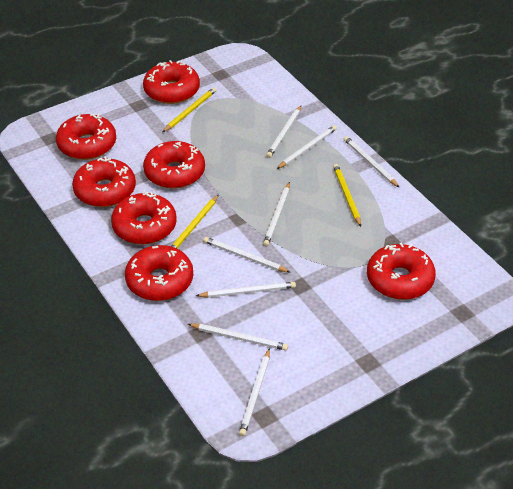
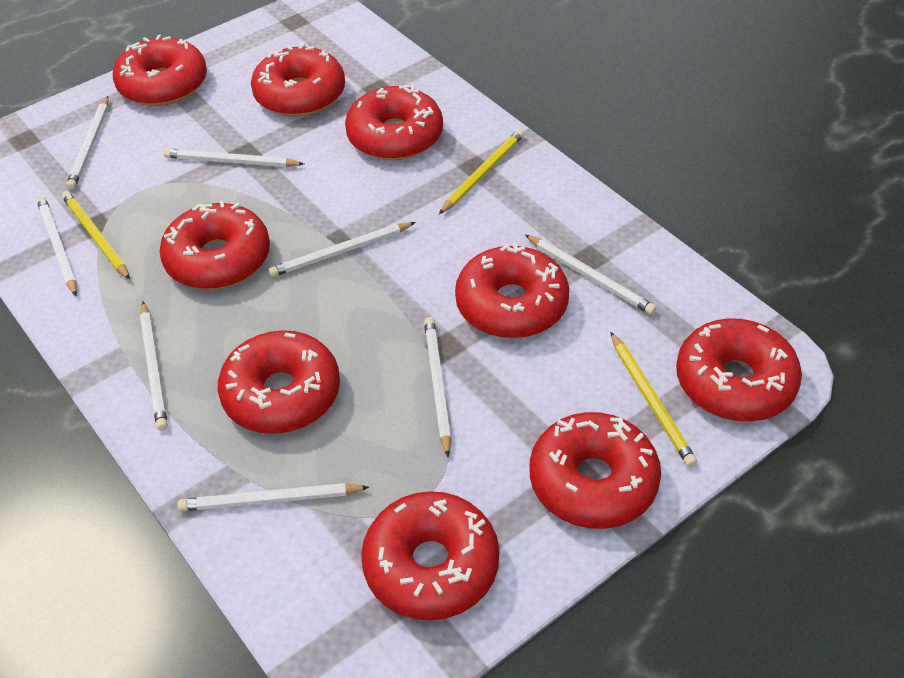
red donut: 7 -> 9

